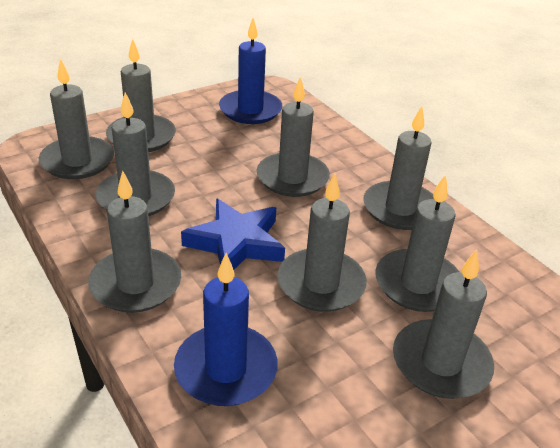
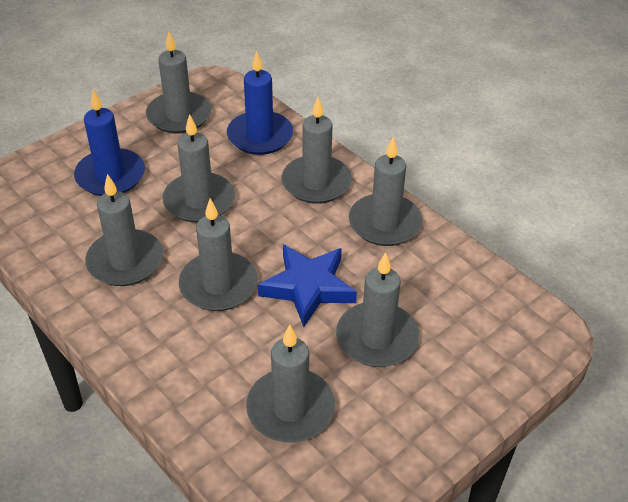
grey candle: 9 -> 8

